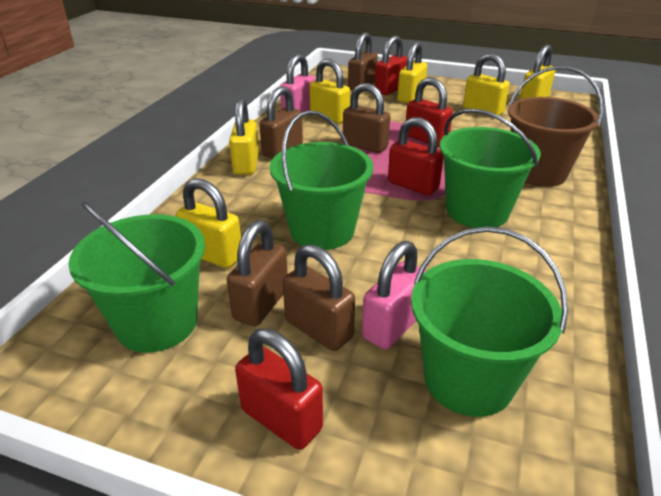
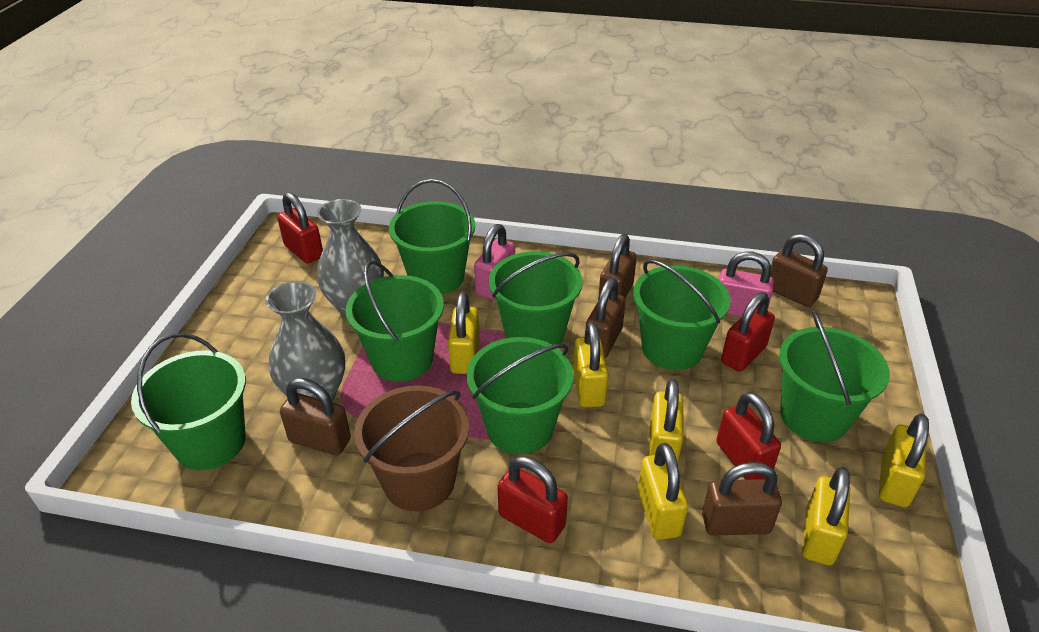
green bucket: 4 -> 7
grey vase: 0 -> 2

